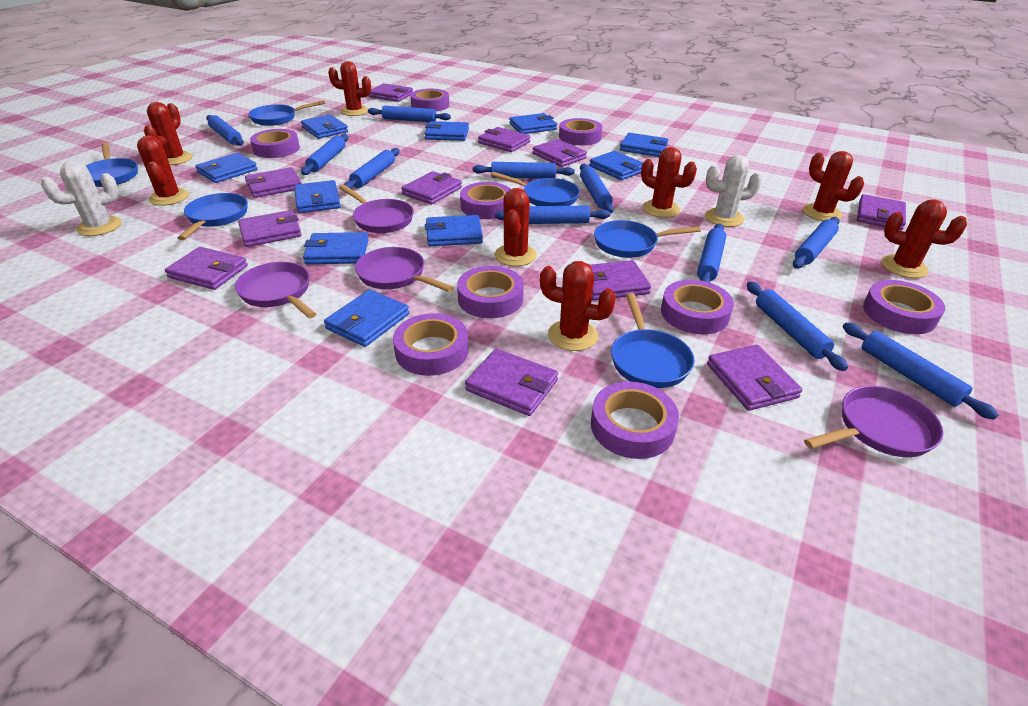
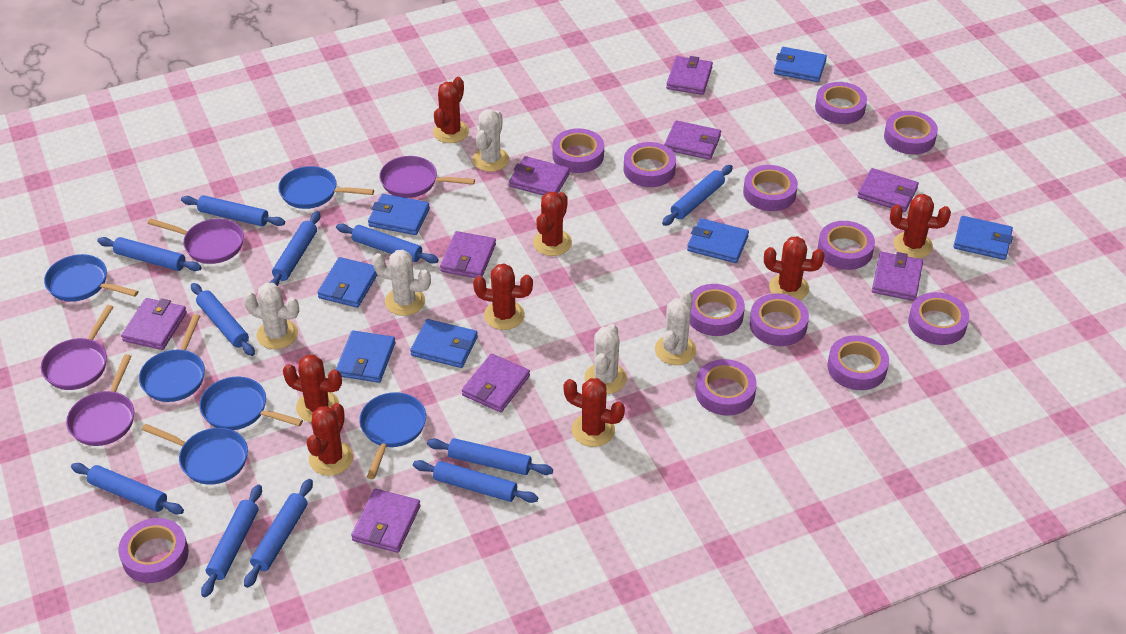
blue wallet: 10 -> 7
purple tape: 9 -> 12
purple wallet: 11 -> 9
white cactus: 2 -> 5

